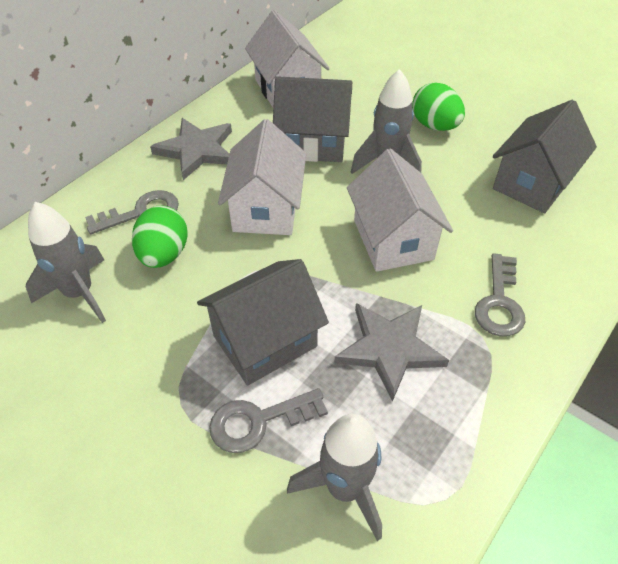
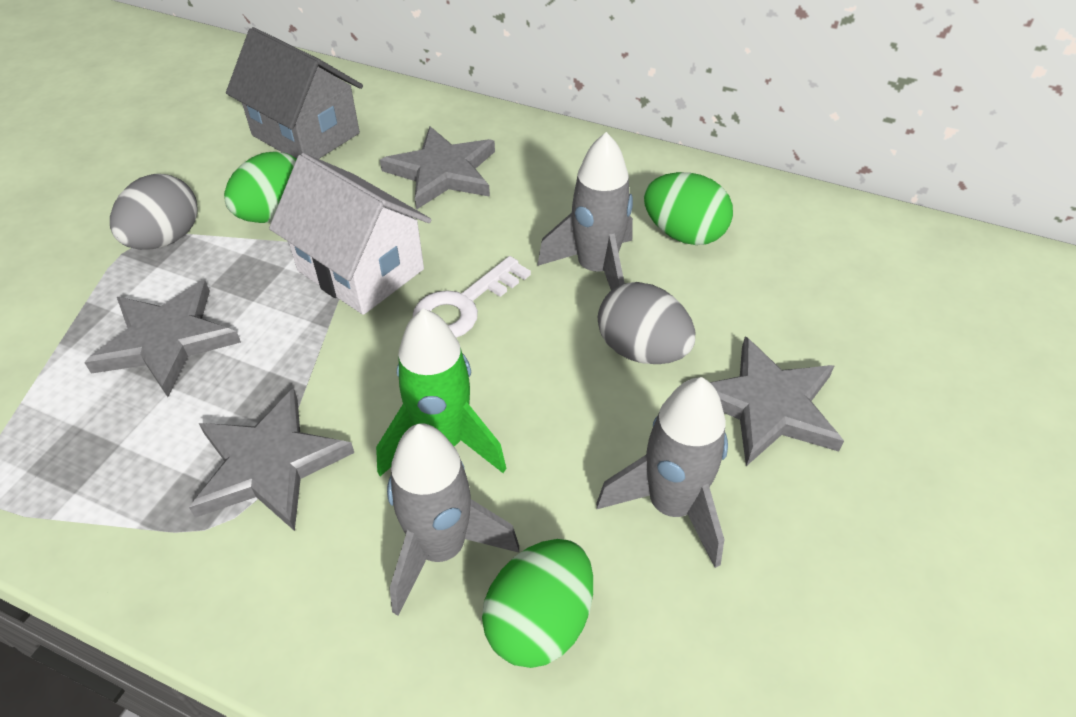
green egg: 2 -> 3
green rocket: 0 -> 1
grey egg: 0 -> 2
grey house: 3 -> 1
grey key: 3 -> 0
grey star: 2 -> 4
white house: 3 -> 1
white key: 0 -> 1

